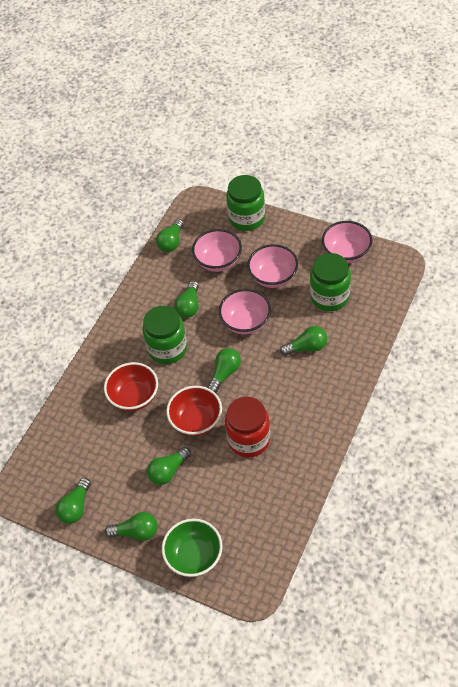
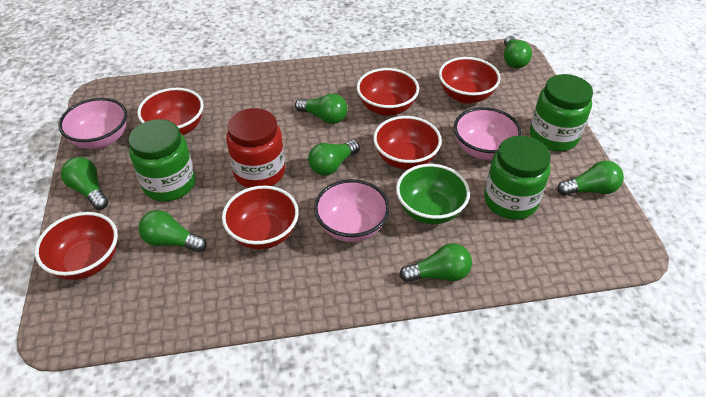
pink bowl: 4 -> 3
red bowl: 2 -> 6

